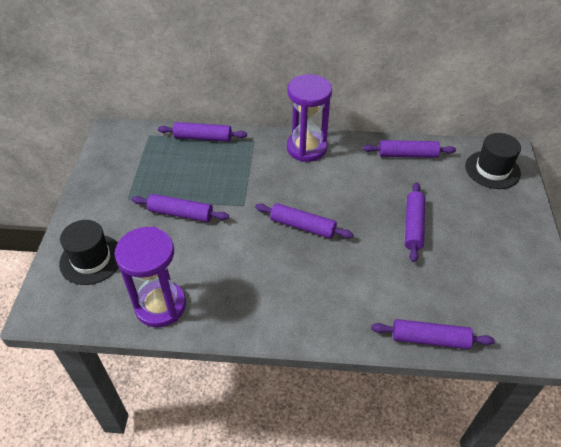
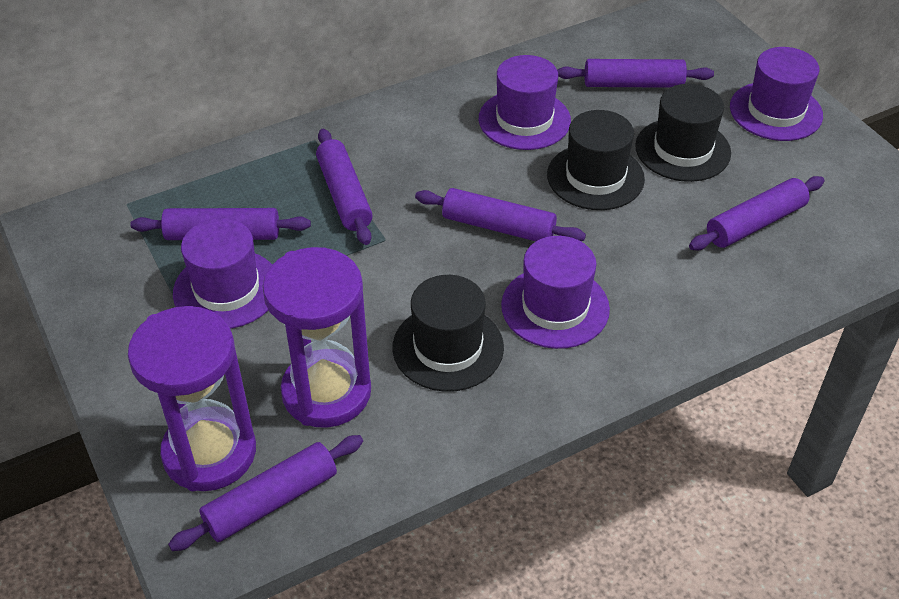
black hat: 2 -> 3
purple hat: 0 -> 4

